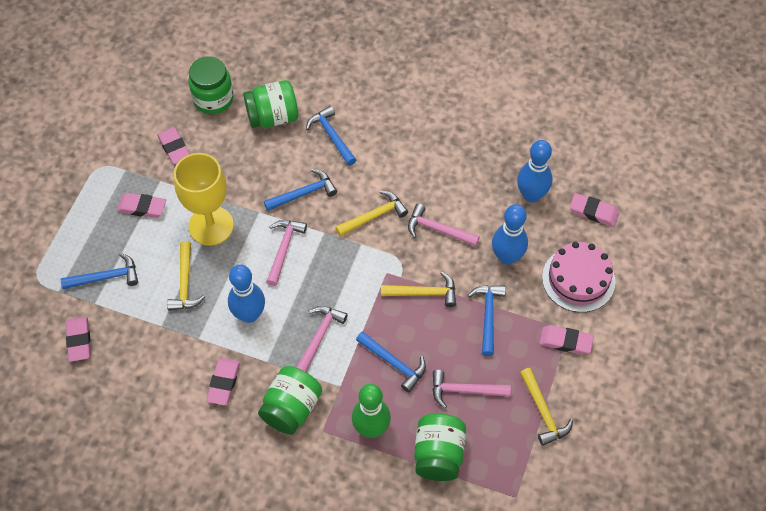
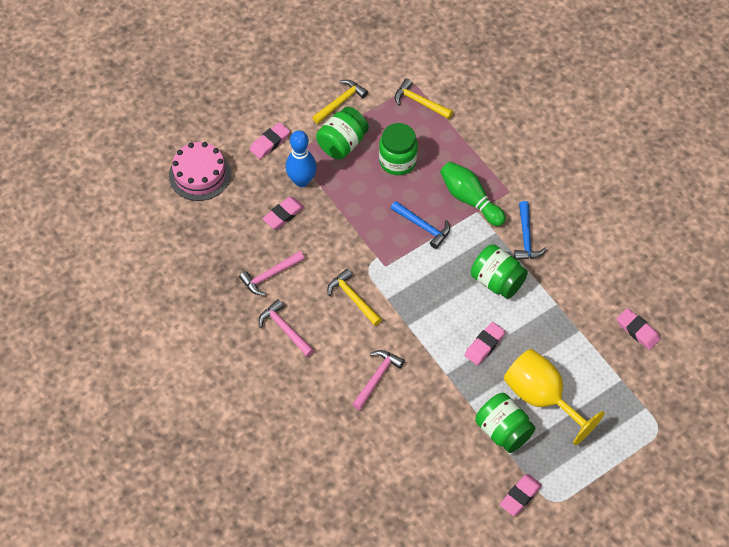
blue bowling pin: 3 -> 1
blue hammer: 5 -> 2
pink eraser: 6 -> 5
pink hammer: 4 -> 3
yellow hammer: 4 -> 3

